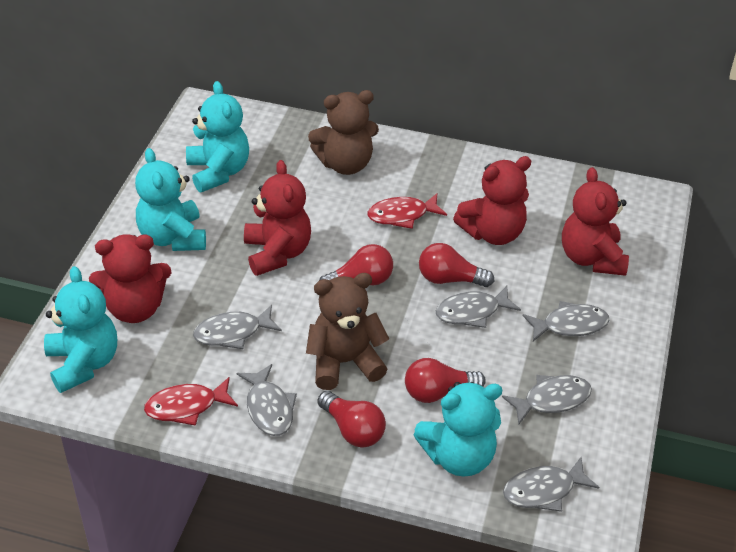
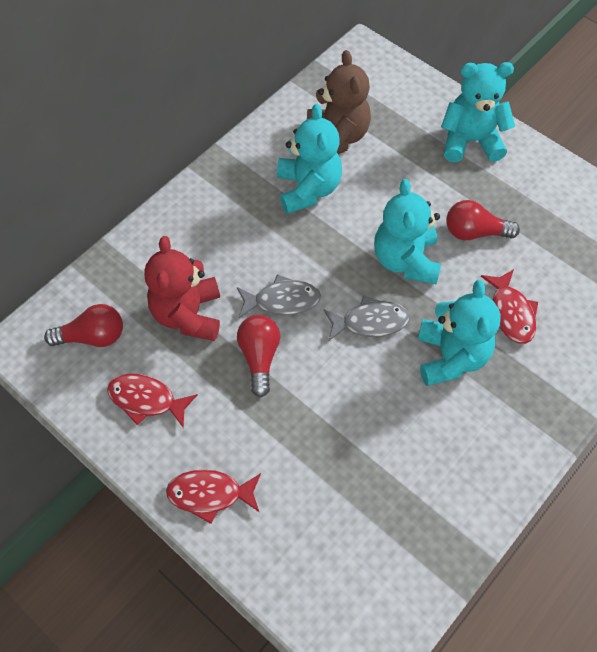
brown teddy bear: 2 -> 1
grey fish: 6 -> 2
red fish: 2 -> 3
red light bulb: 4 -> 3
red teddy bear: 4 -> 1

